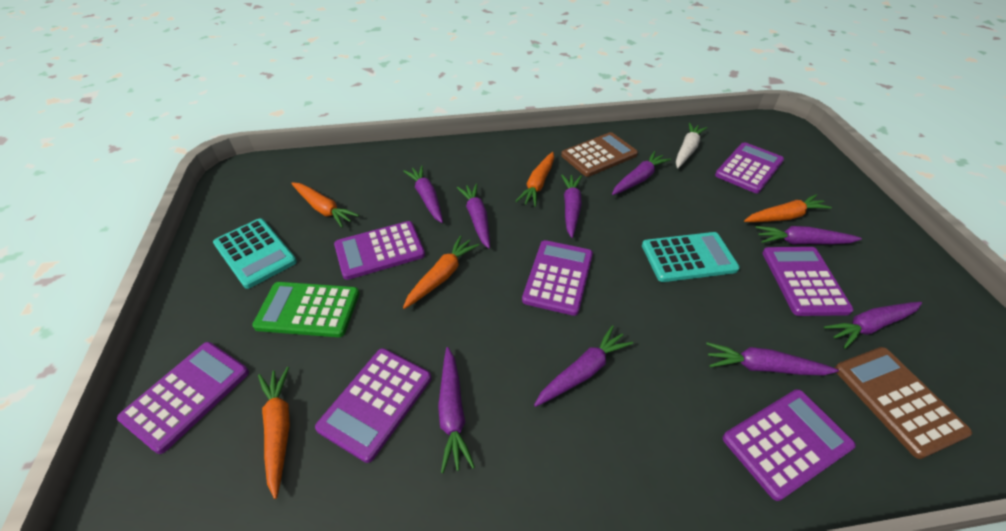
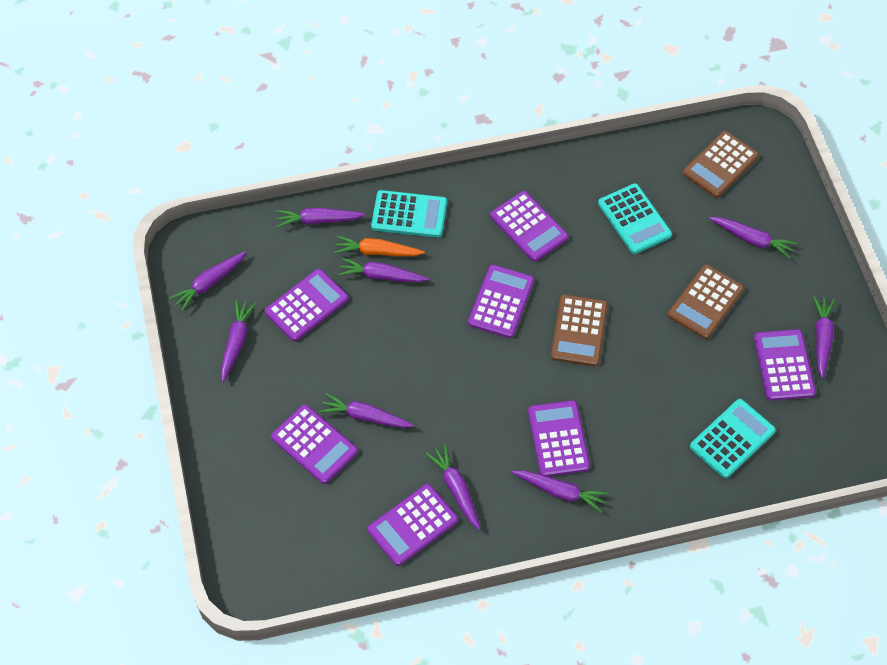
brown calculator: 2 -> 3
green calculator: 1 -> 0
orange carrot: 5 -> 1
turquoise calculator: 2 -> 3
white carrot: 1 -> 0

